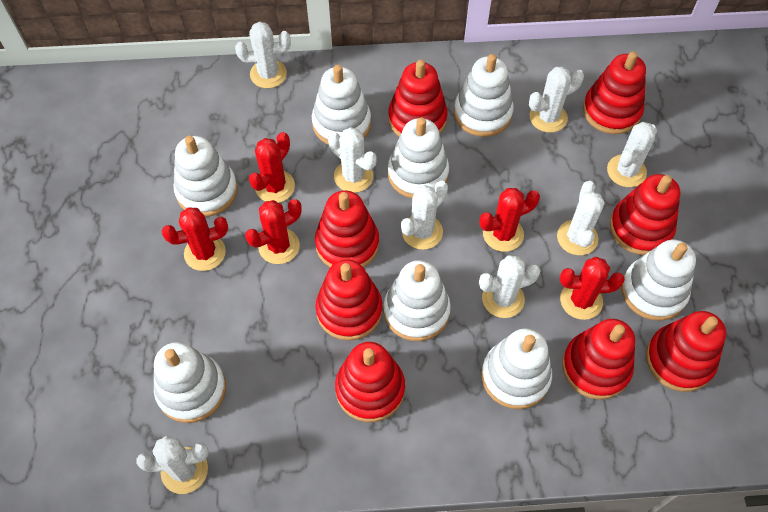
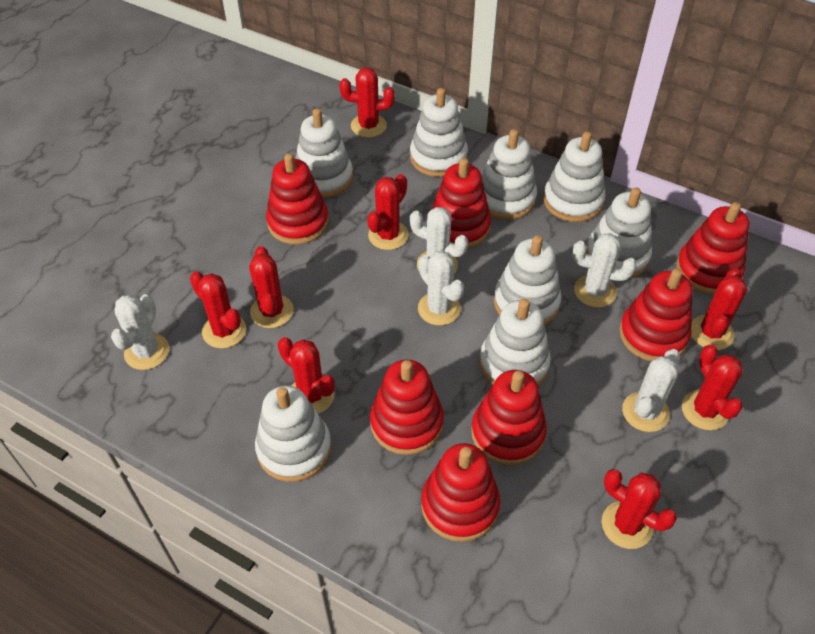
red cactus: 5 -> 8
red stacking toy: 8 -> 7
white cactus: 8 -> 5

